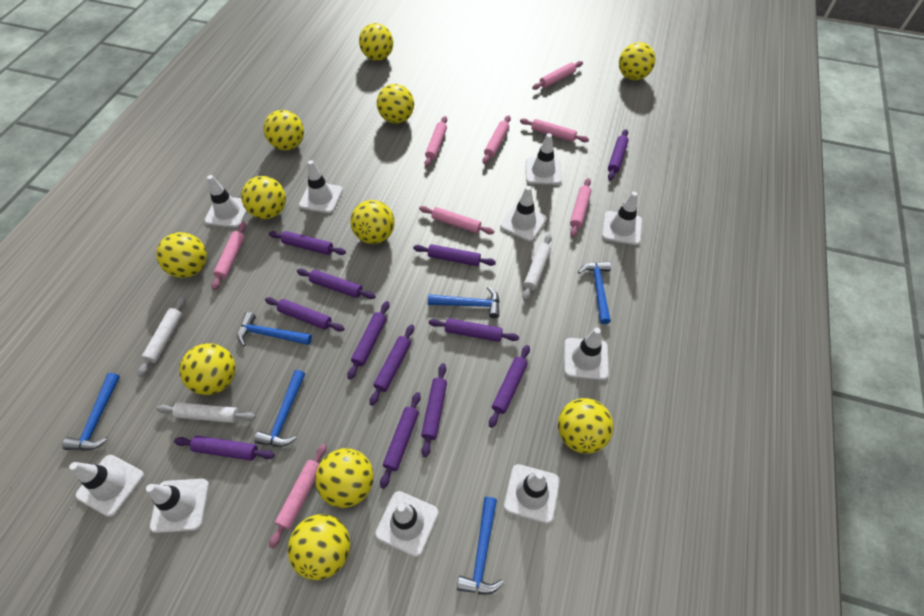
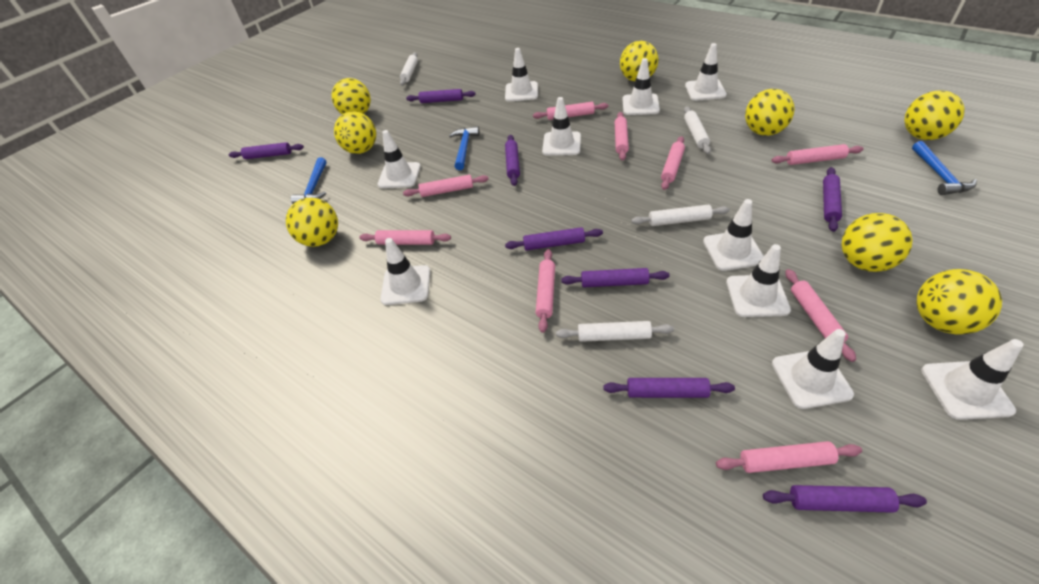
blue hammer: 6 -> 3
pink rolling pin: 8 -> 9
purple rolling pin: 12 -> 8
white rolling pin: 3 -> 4
yellow ball: 11 -> 8

